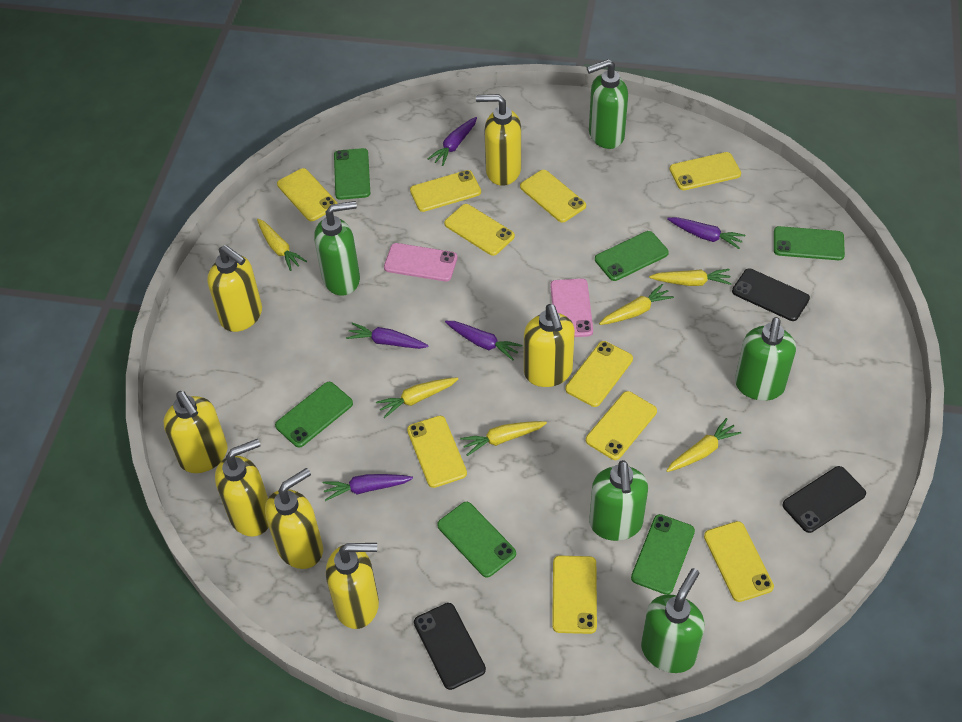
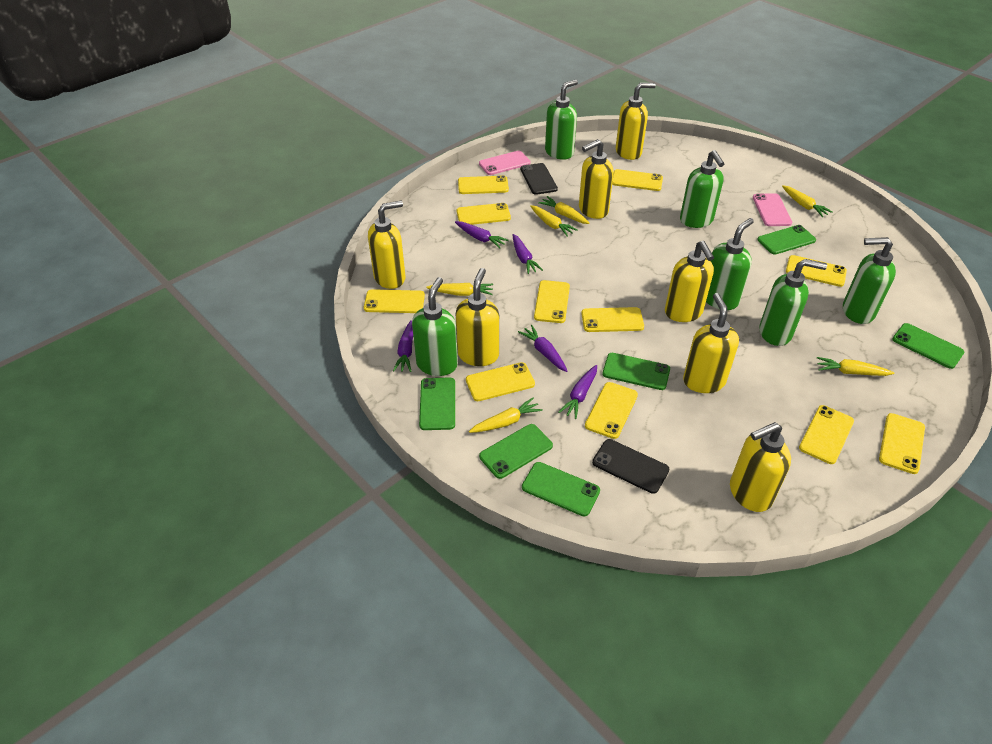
black phone: 3 -> 2
green soap dispenser: 5 -> 6
yellow phone: 10 -> 11

